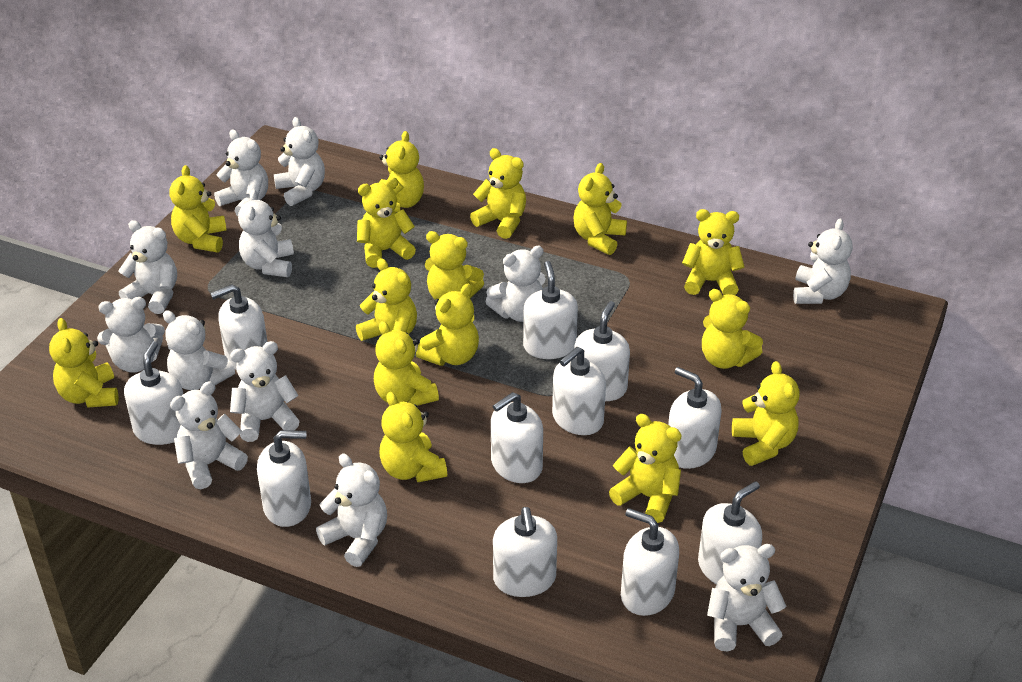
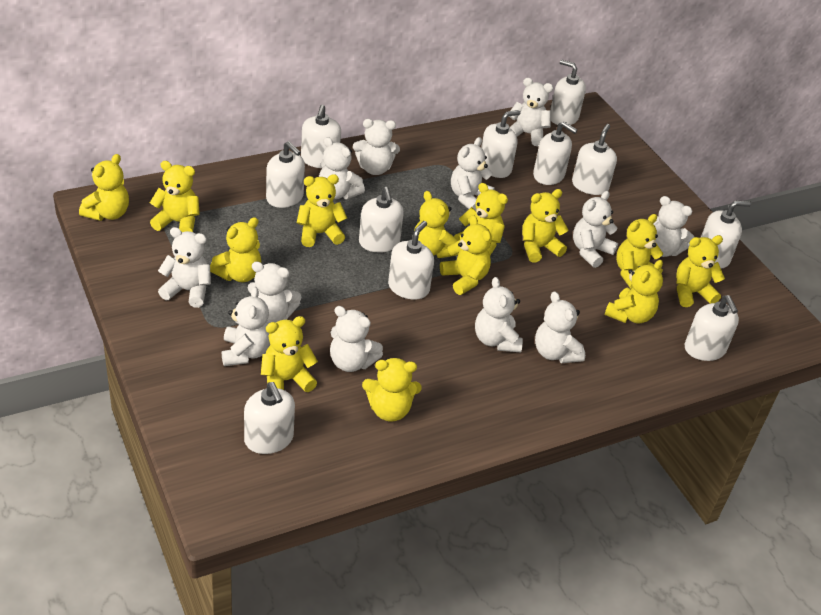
yellow teddy bear: 15 -> 13

